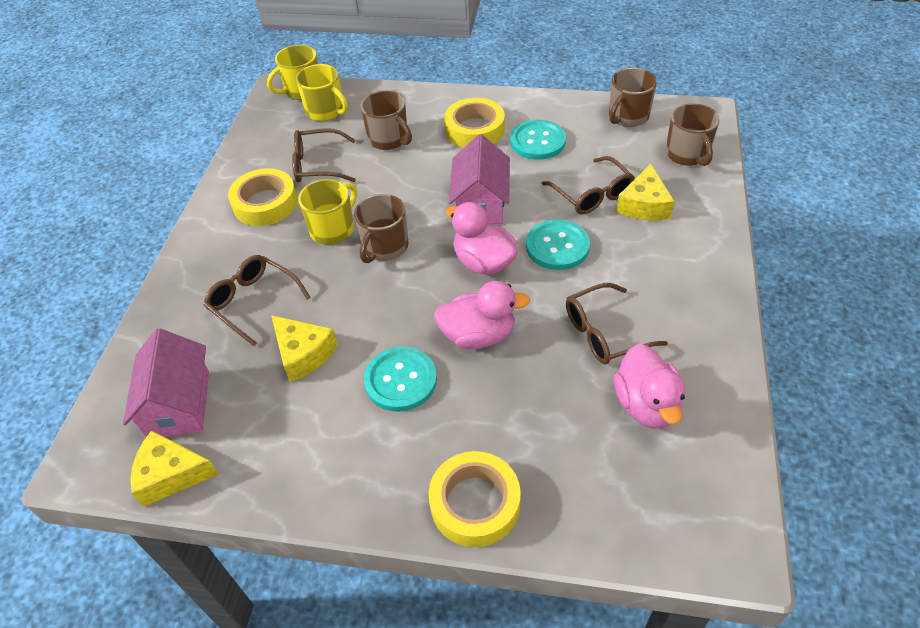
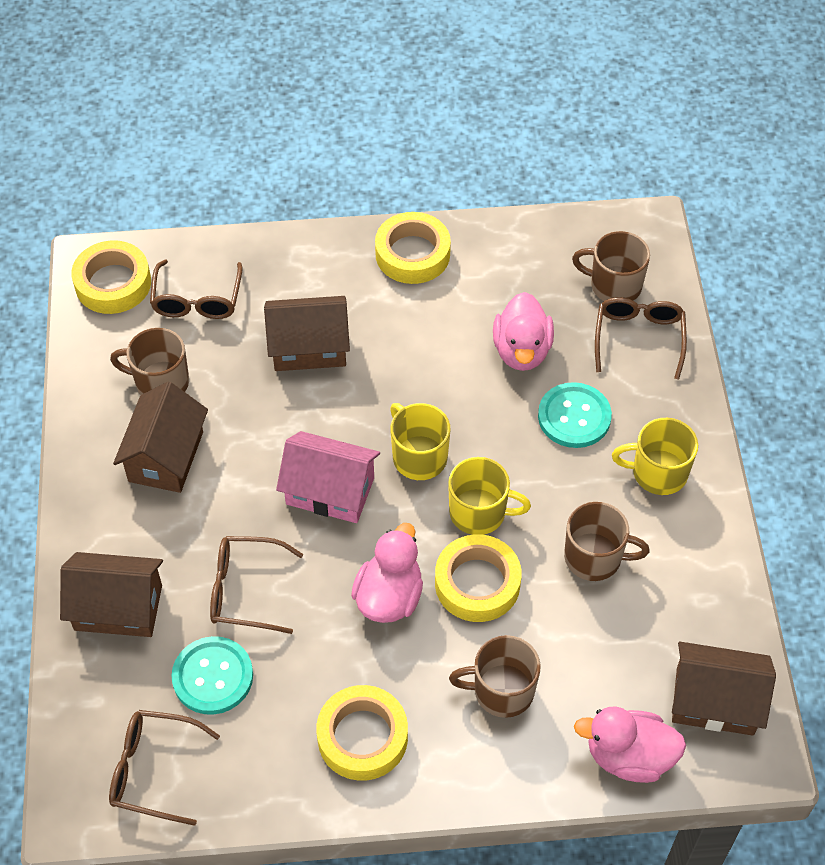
brown house: 0 -> 4
pink house: 2 -> 1
turquoise button: 3 -> 2
yellow cheese: 3 -> 0
yellow tape: 3 -> 4

